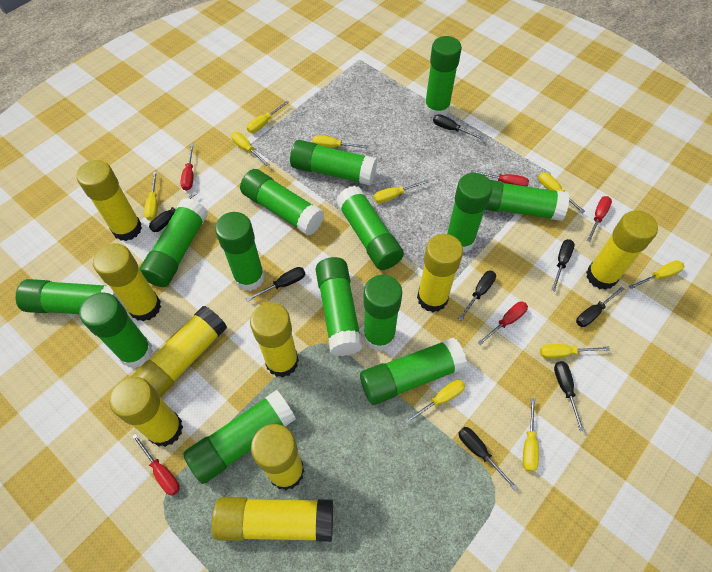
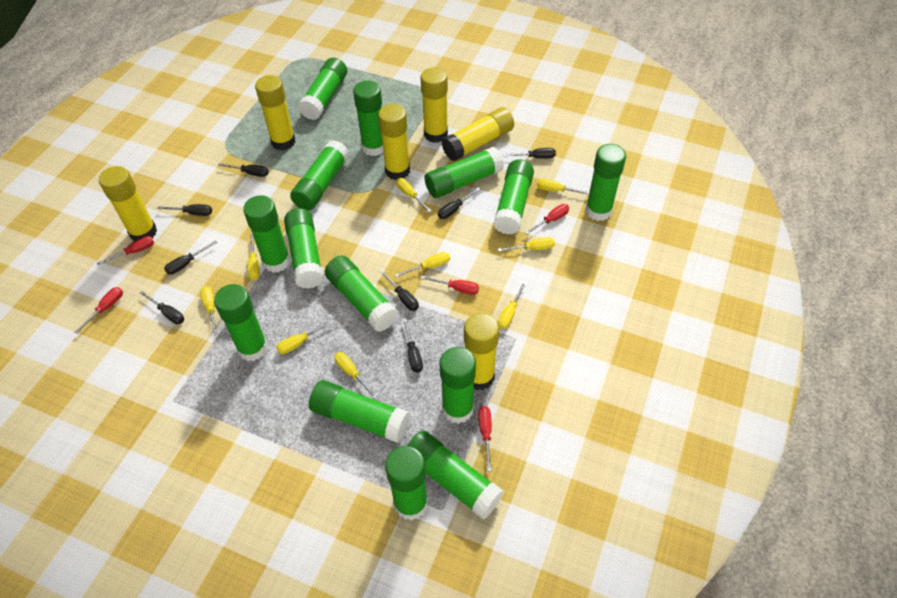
yellow glue stick: 9 -> 6
yellow screwdriver: 10 -> 9

